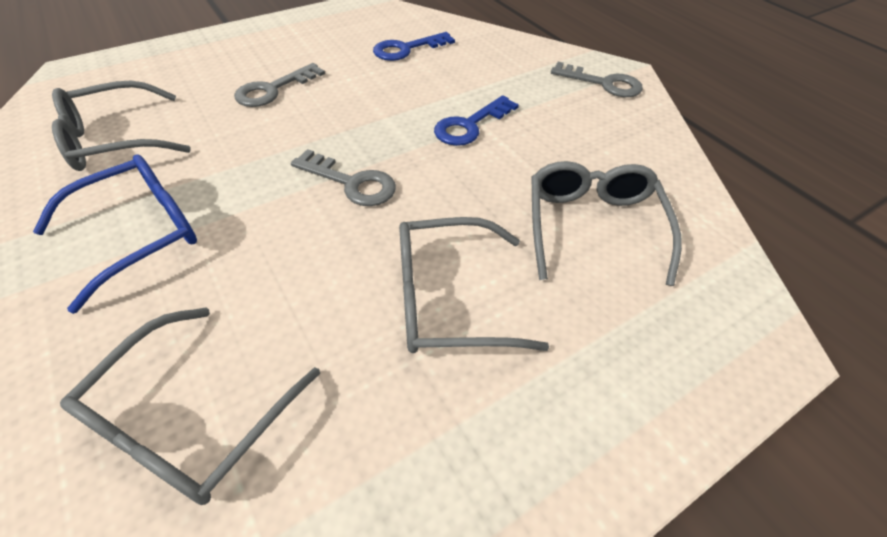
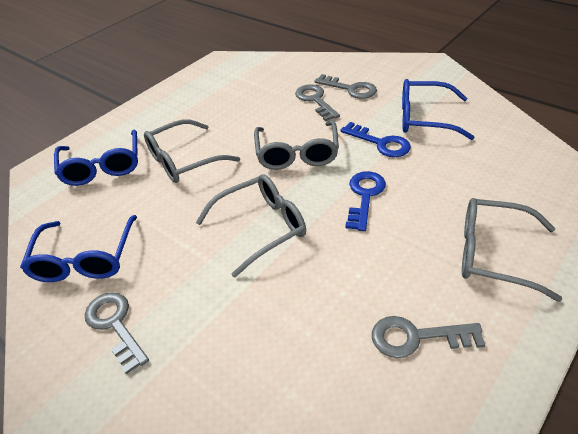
blue glasses: 1 -> 3
grey key: 3 -> 4

